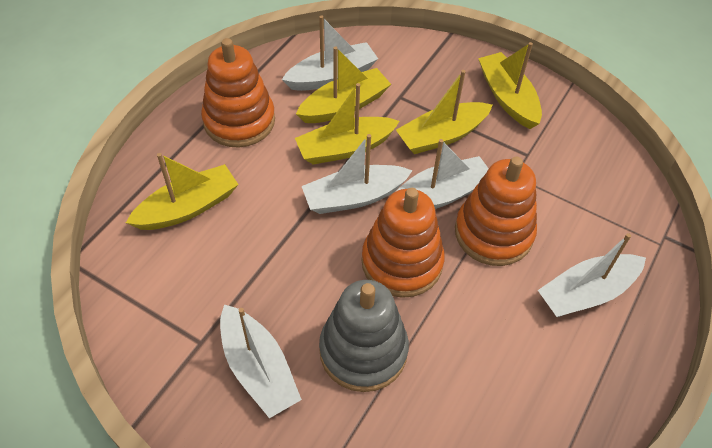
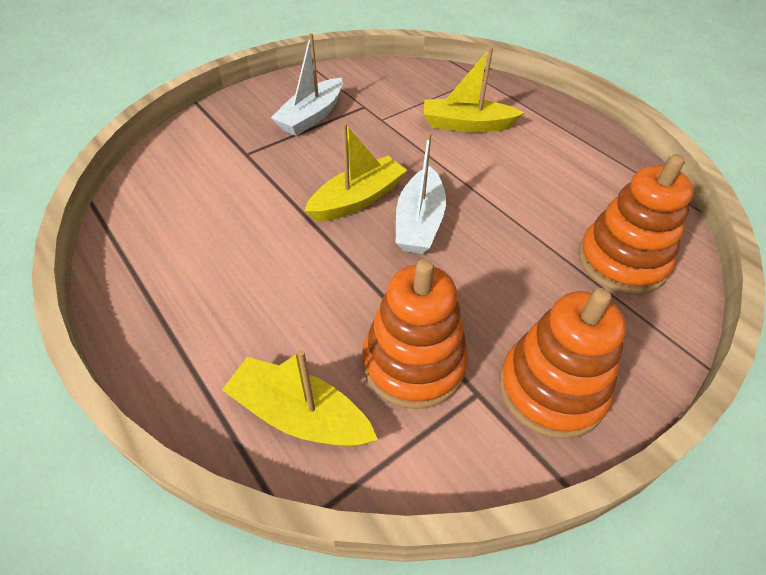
grey stacking toy: 1 -> 0
white boat: 5 -> 2
yellow boat: 5 -> 3

